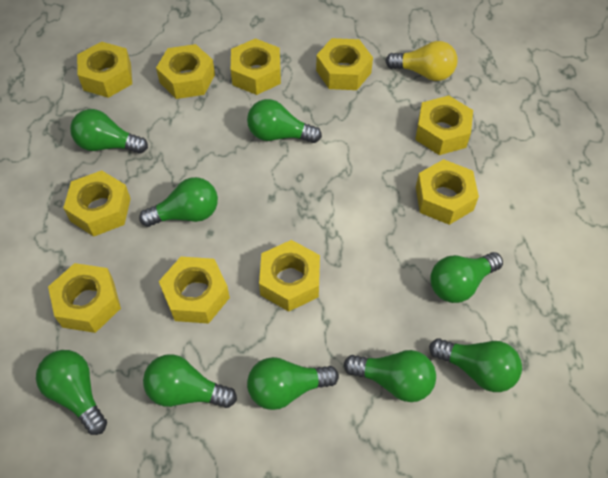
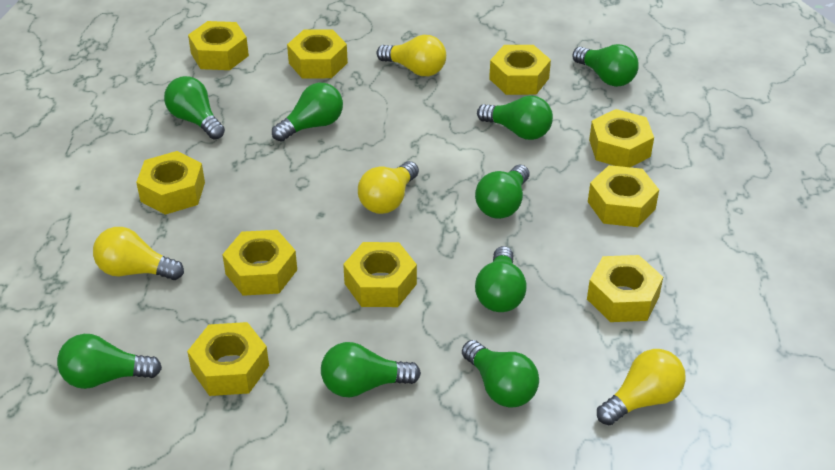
yellow light bulb: 1 -> 4

